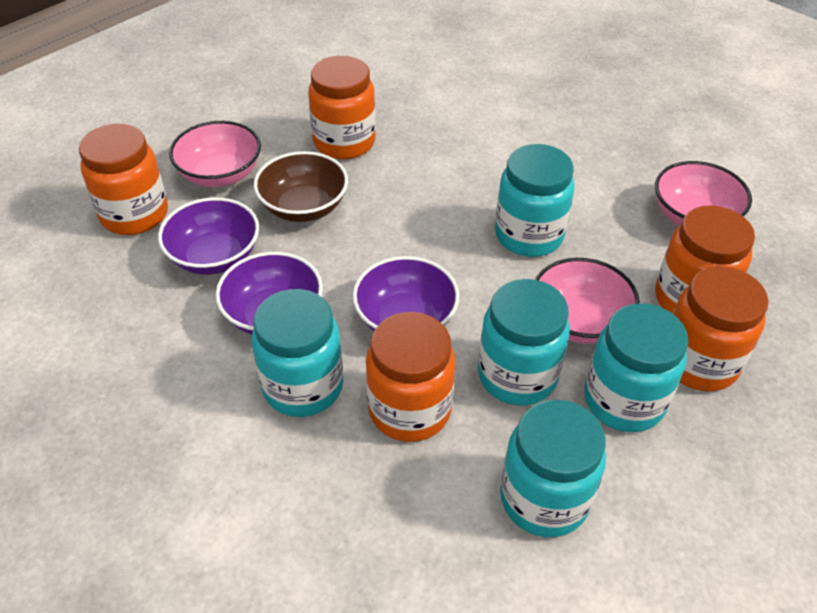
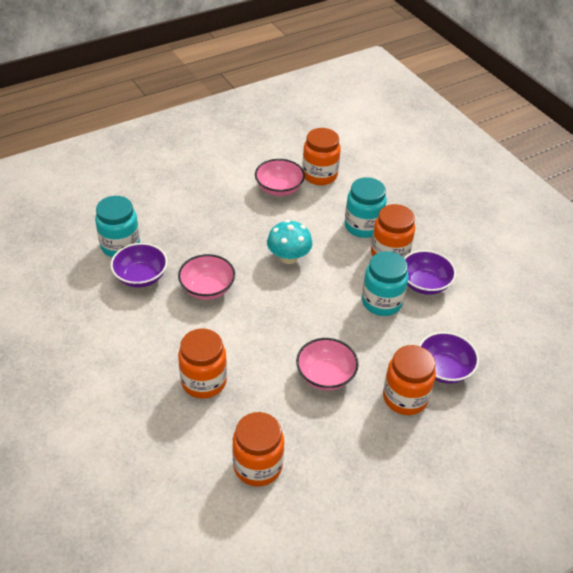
brown bowl: 1 -> 0
turquoise jar: 5 -> 3
turquoise mushroom: 0 -> 1

